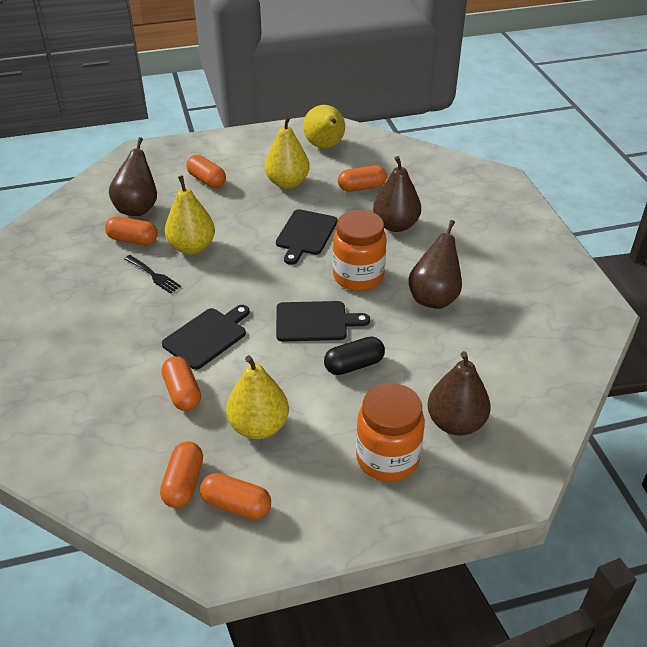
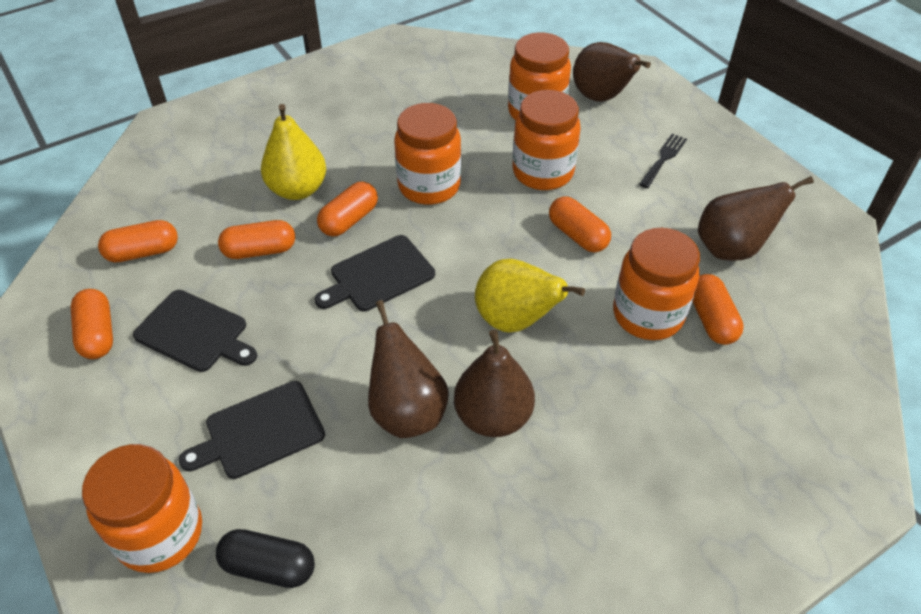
orange jar: 2 -> 5
yellow pear: 4 -> 2

